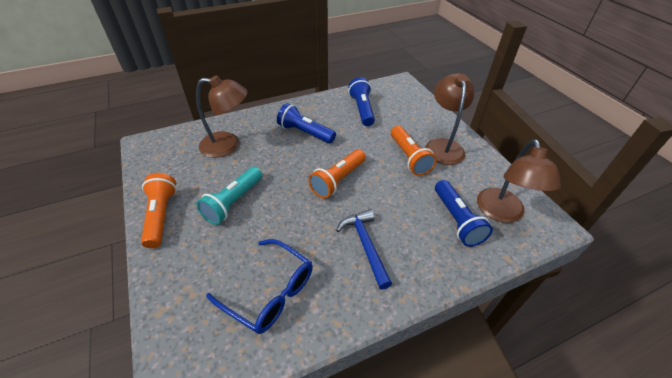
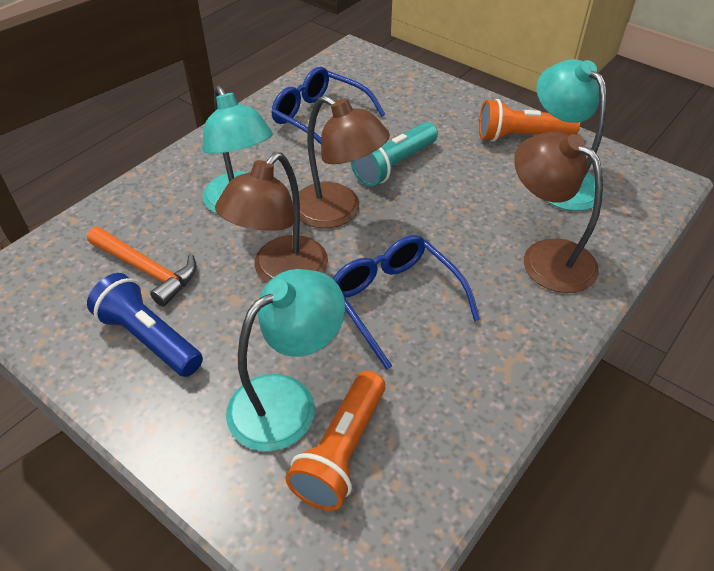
blue flashlight: 3 -> 1
blue glasses: 1 -> 2
blue hammer: 1 -> 0
orange flashlight: 3 -> 2
orange hammer: 0 -> 1
turquoise lamp: 0 -> 3

